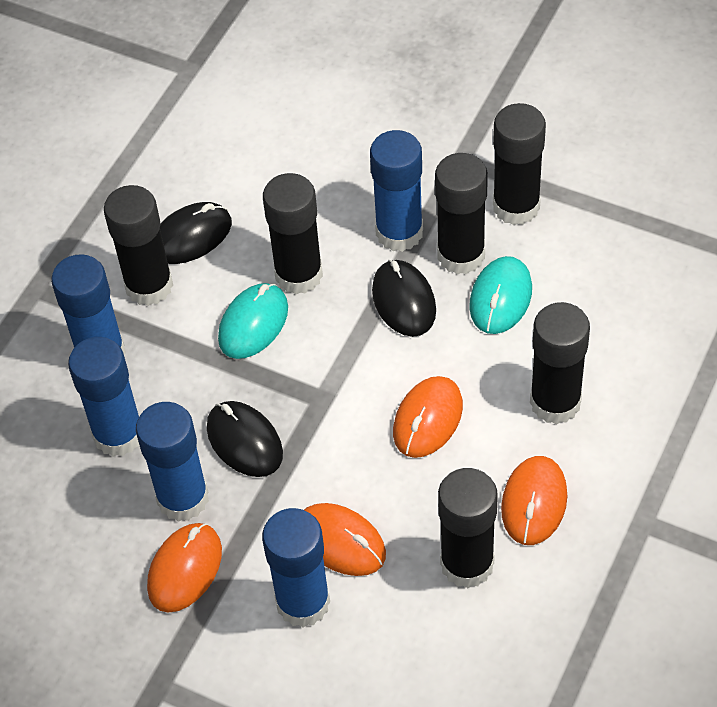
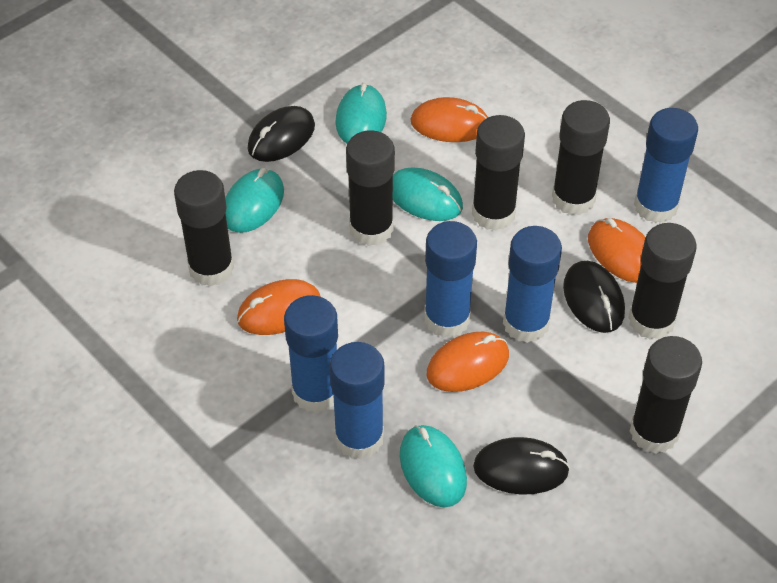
turquoise mouse: 2 -> 4

